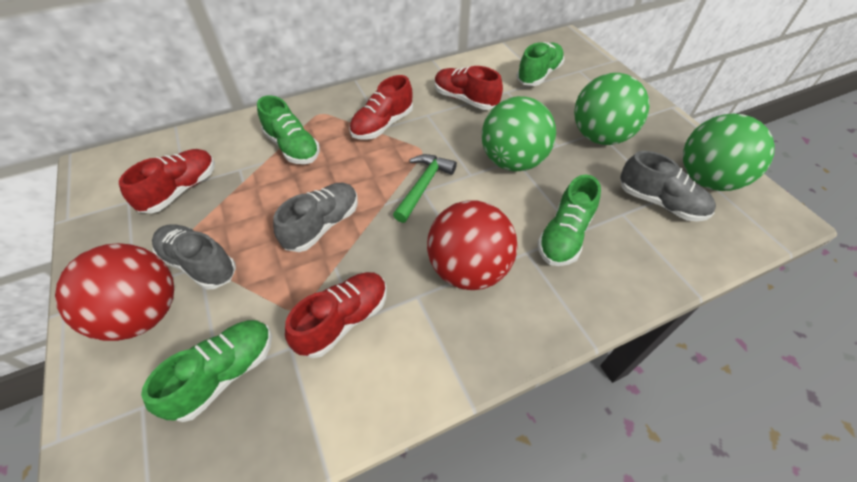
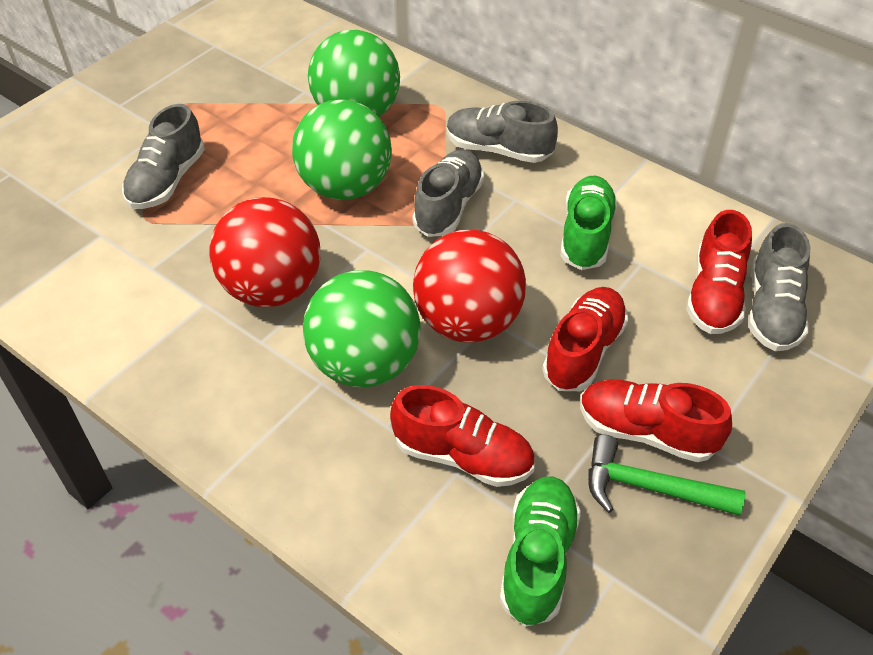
green shoe: 4 -> 2
grey shoe: 3 -> 4

